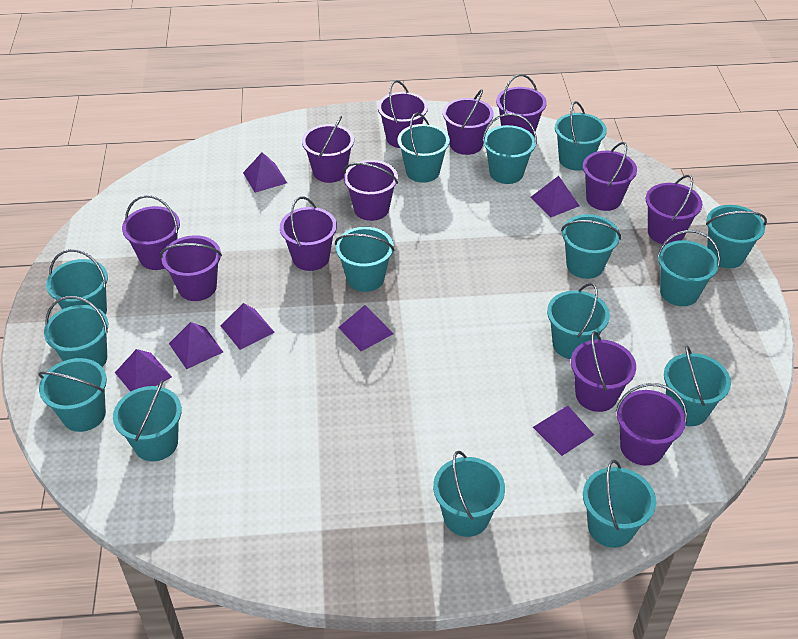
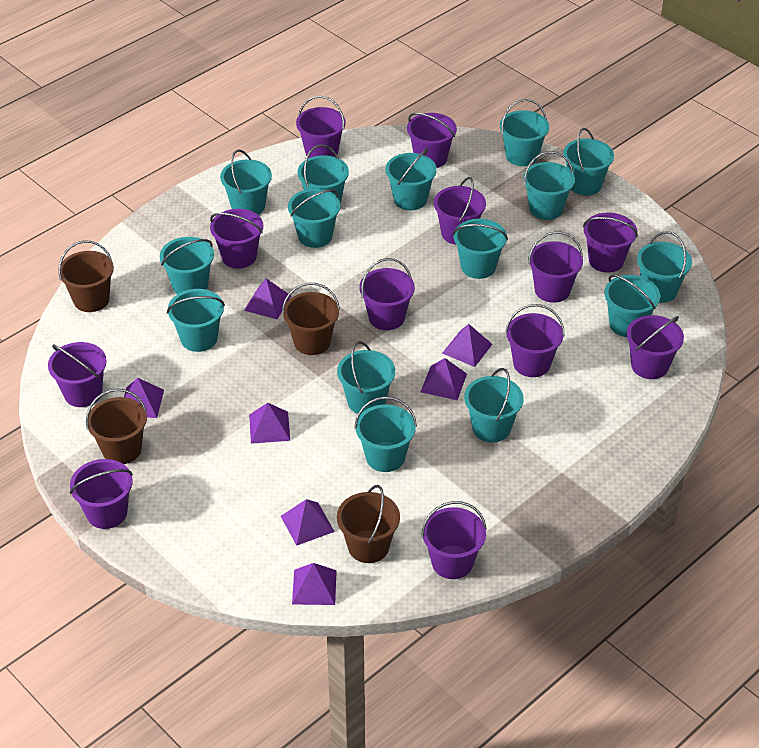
brown bucket: 0 -> 4

